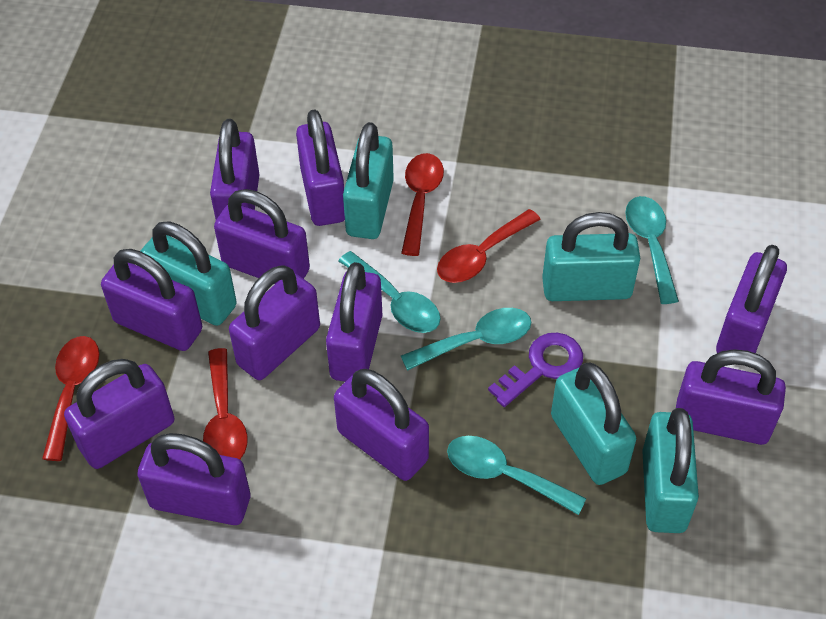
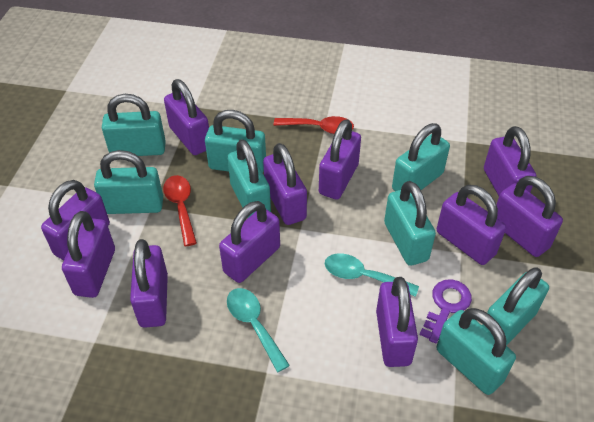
red spoon: 4 -> 2
turquoise padlock: 5 -> 8
turquoise spoon: 4 -> 2

